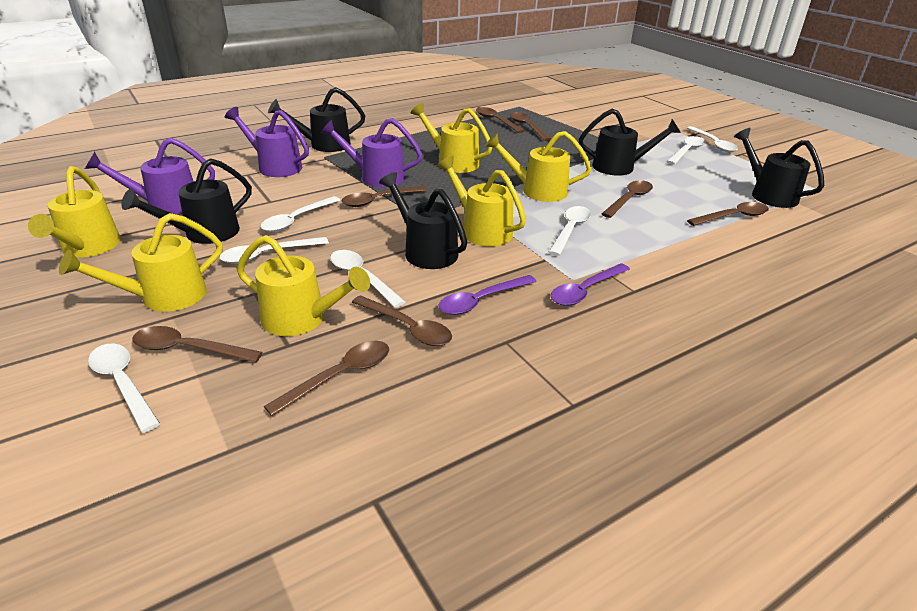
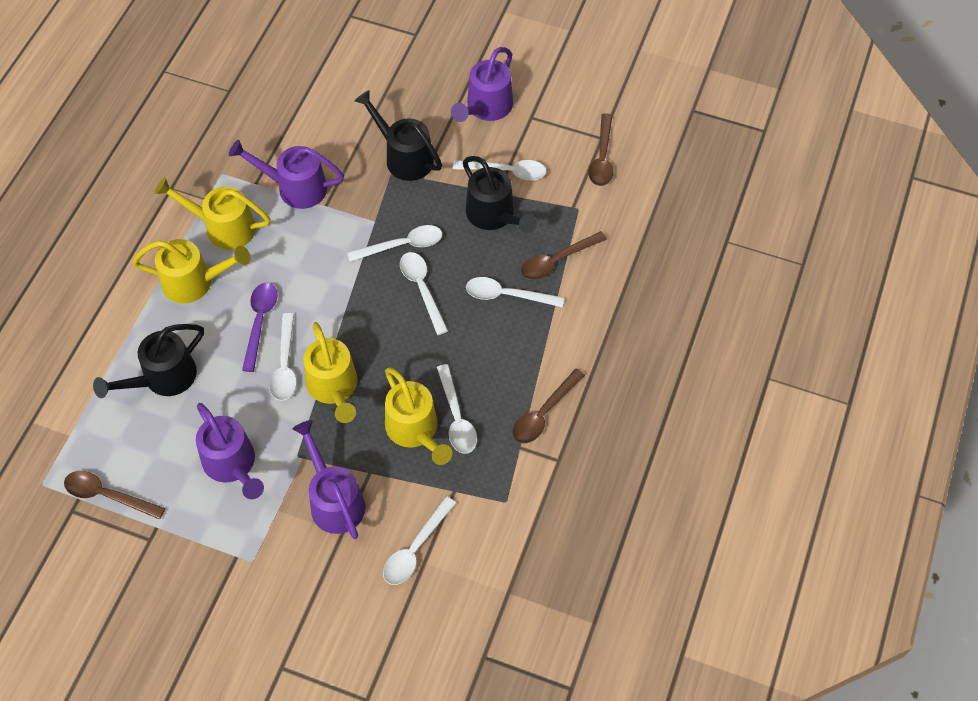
black watering can: 5 -> 3
brown spoon: 8 -> 4
purple spoon: 2 -> 1
purple watering can: 3 -> 4
yellow watering can: 6 -> 4

